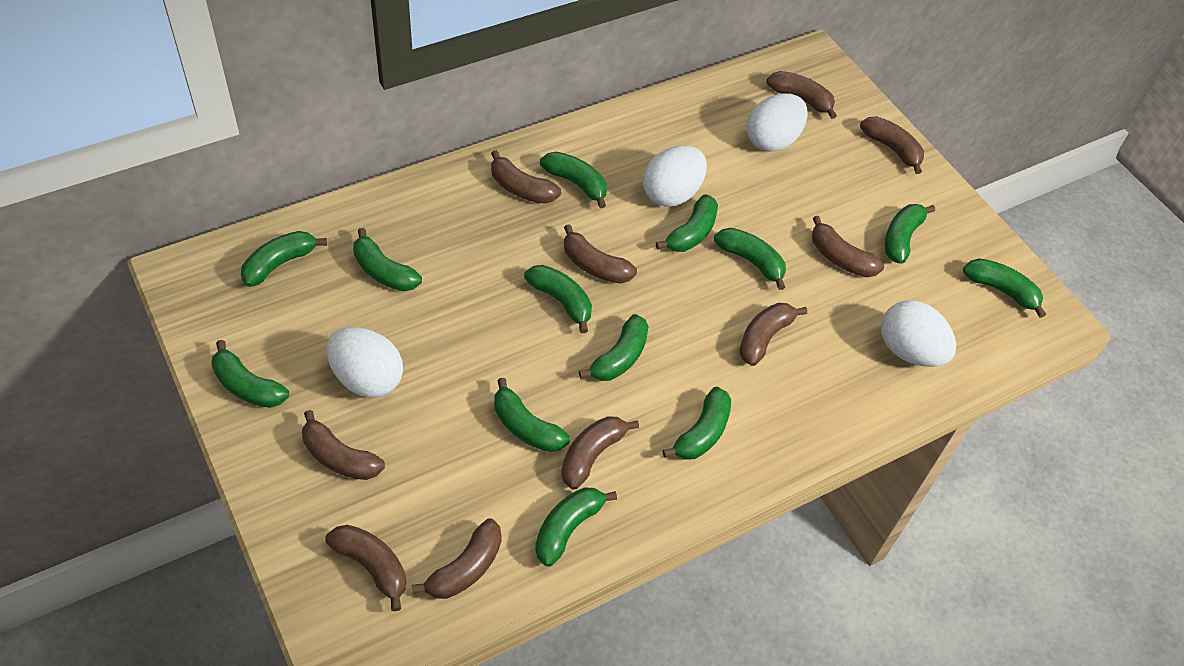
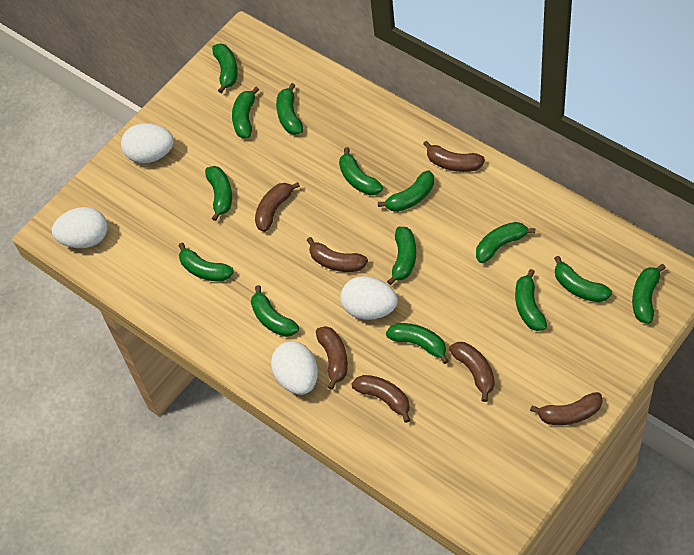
brown banana: 10 -> 7
green banana: 13 -> 14

